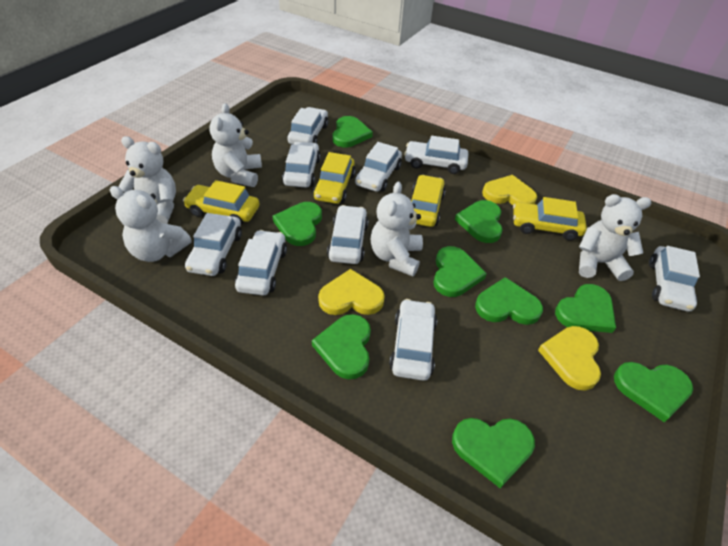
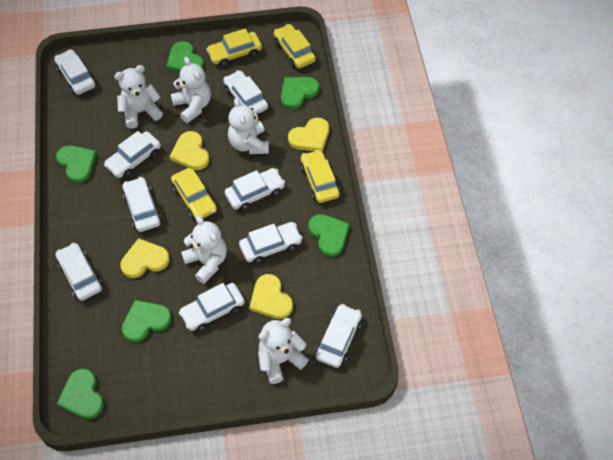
green heart: 9 -> 6
yellow heart: 3 -> 4

